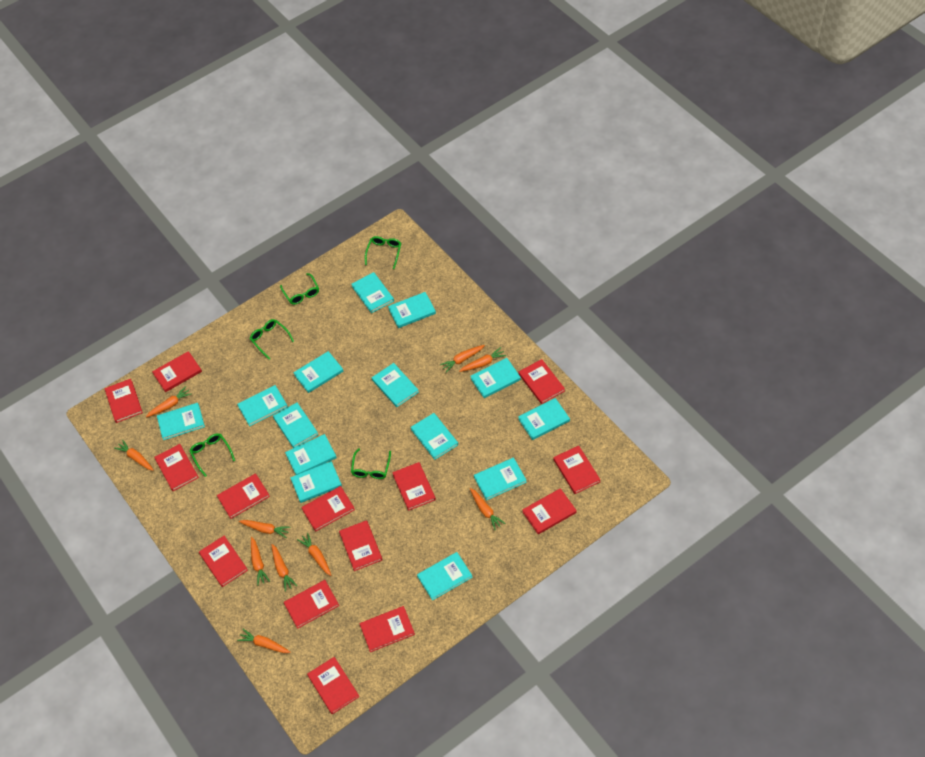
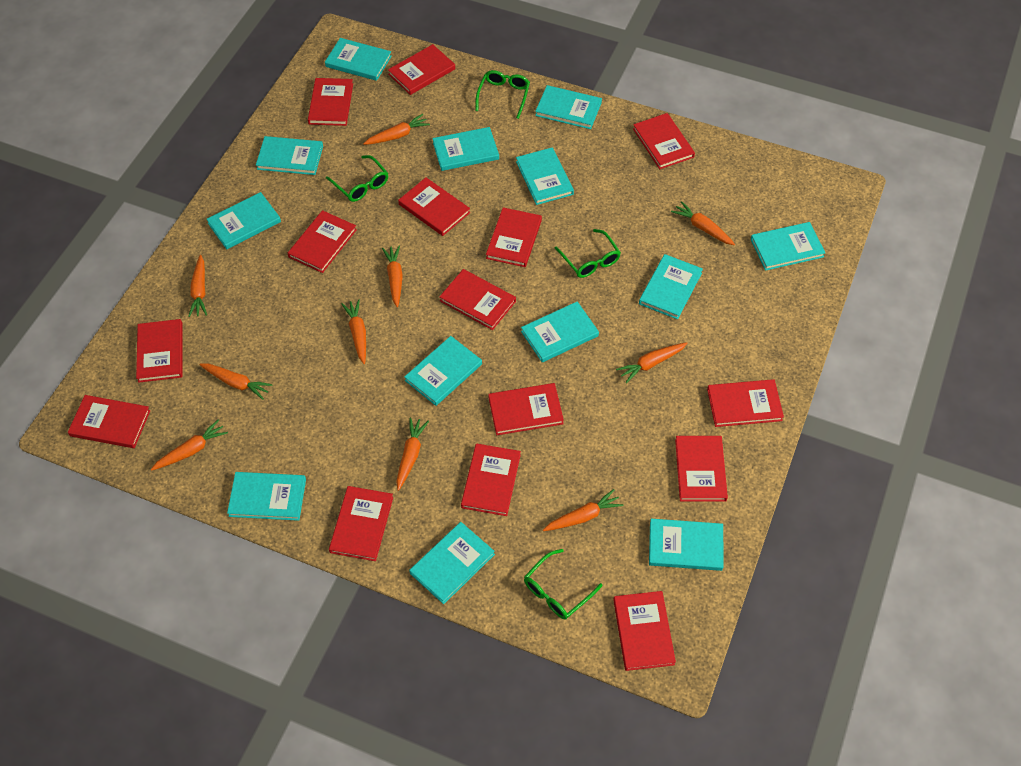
green glasses: 5 -> 4
red book: 14 -> 15
turquoise book: 14 -> 13

